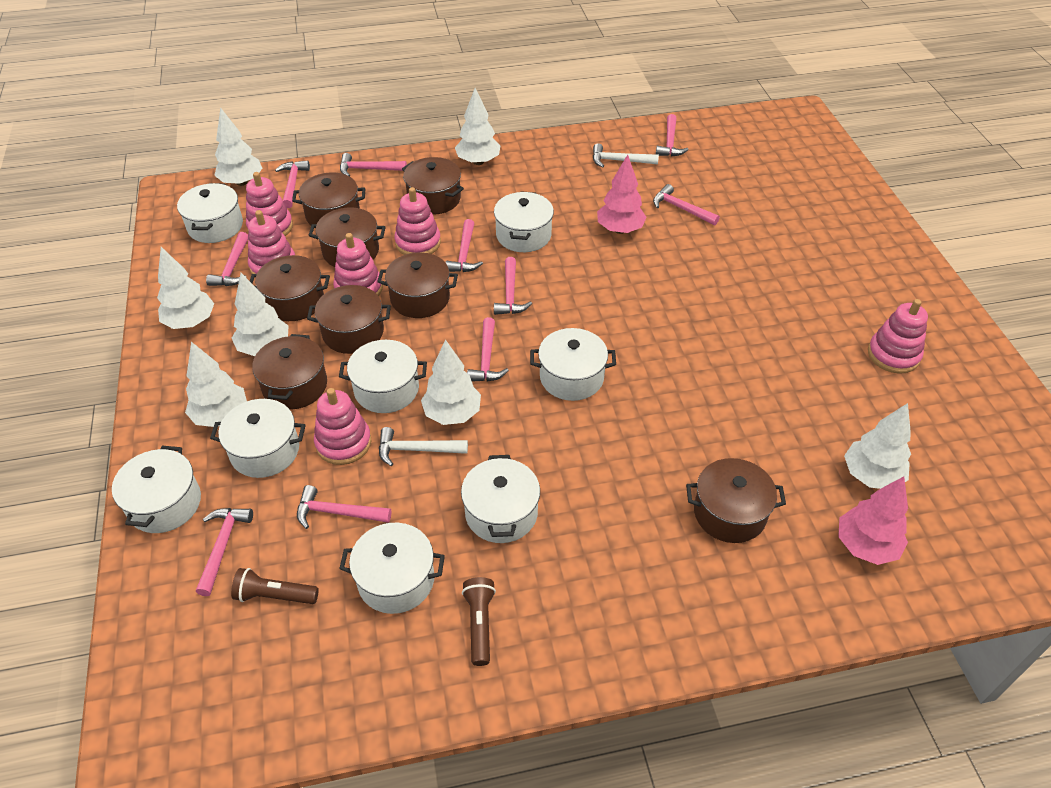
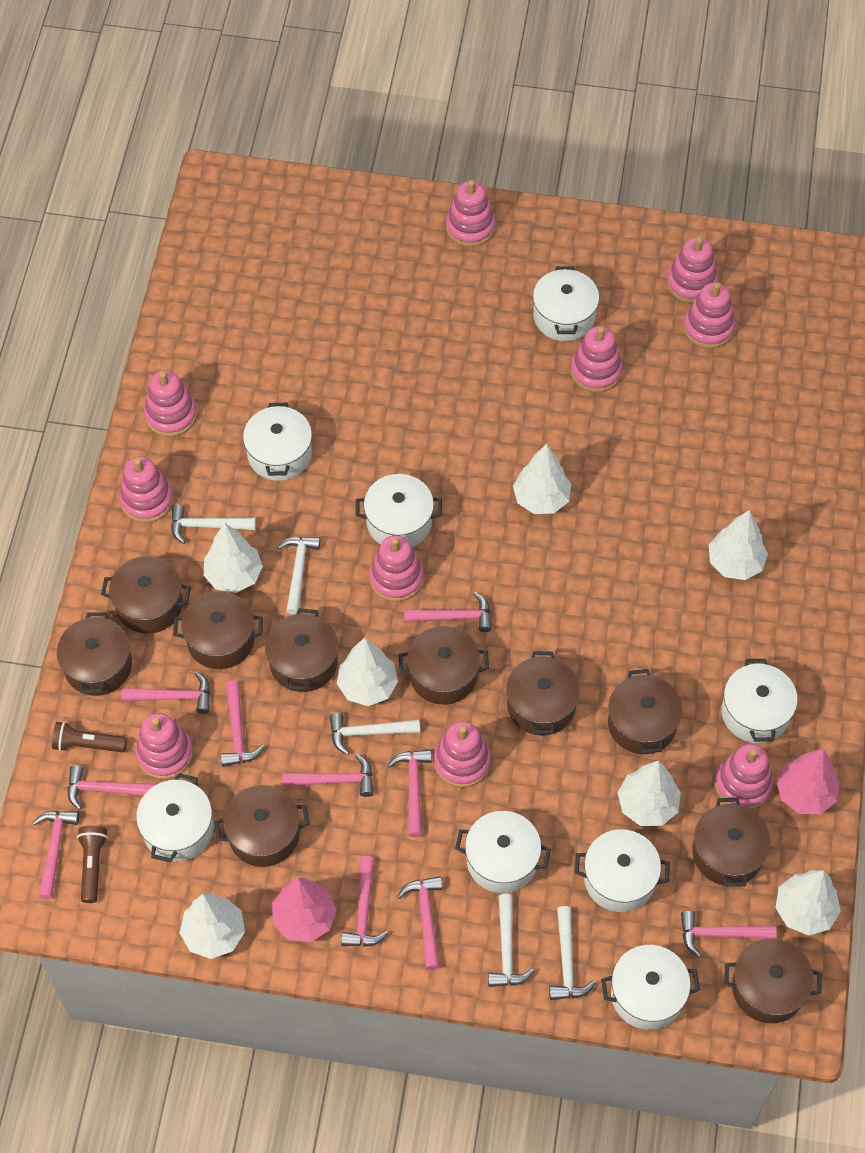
brown pot: 8 -> 10
pink stacking toy: 6 -> 10
white hammer: 2 -> 5

